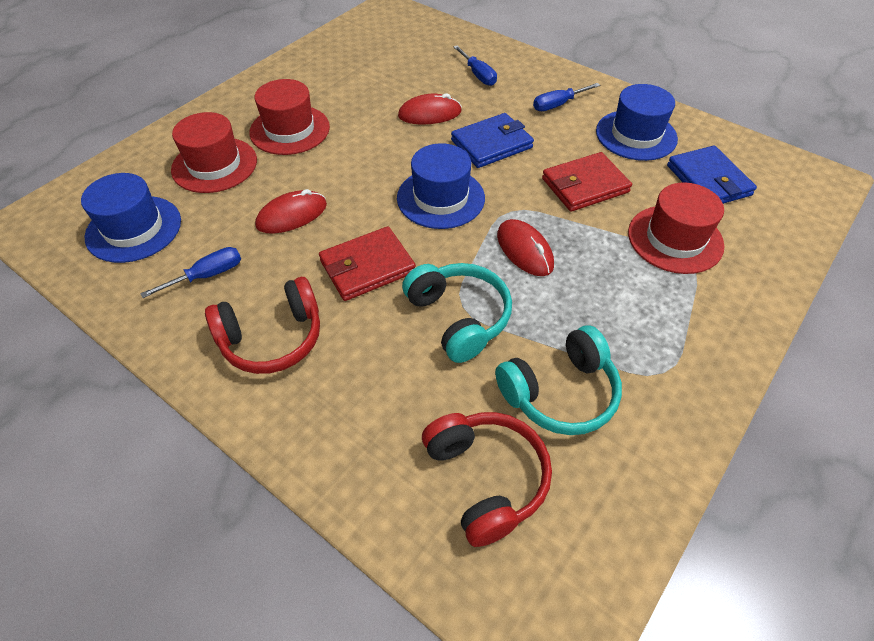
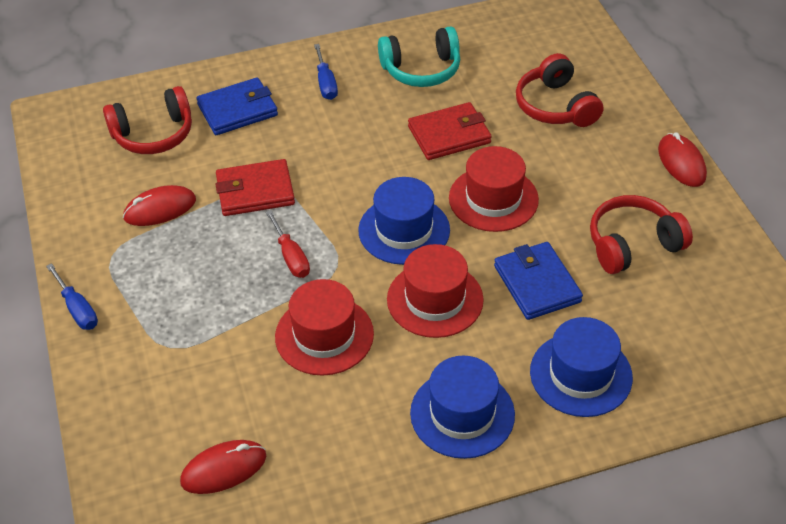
blue screwdriver: 3 -> 2
red headphones: 2 -> 3
red screwdriver: 0 -> 1
turquoise headphones: 2 -> 1

